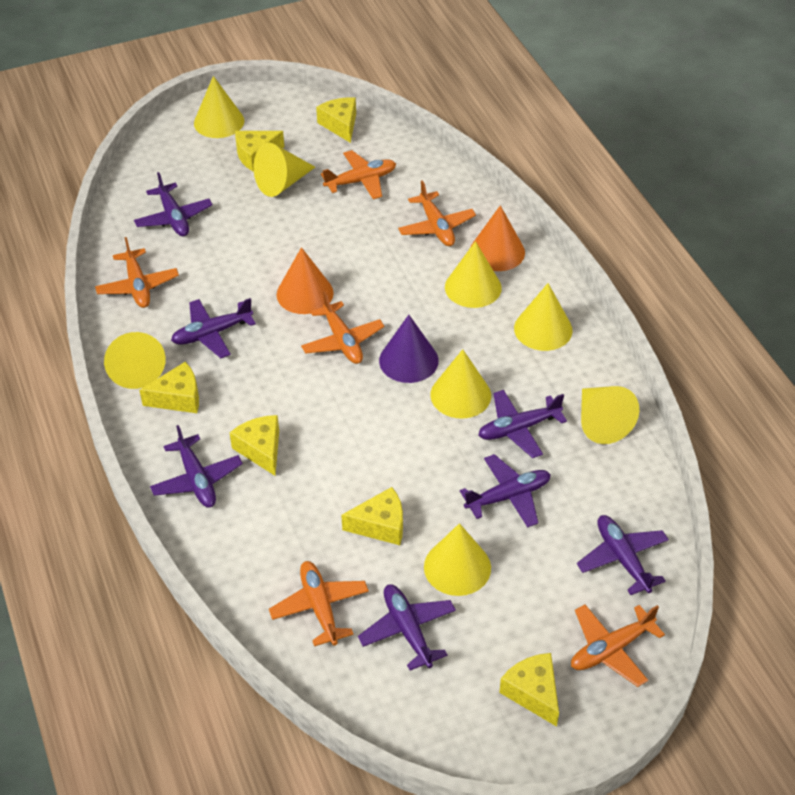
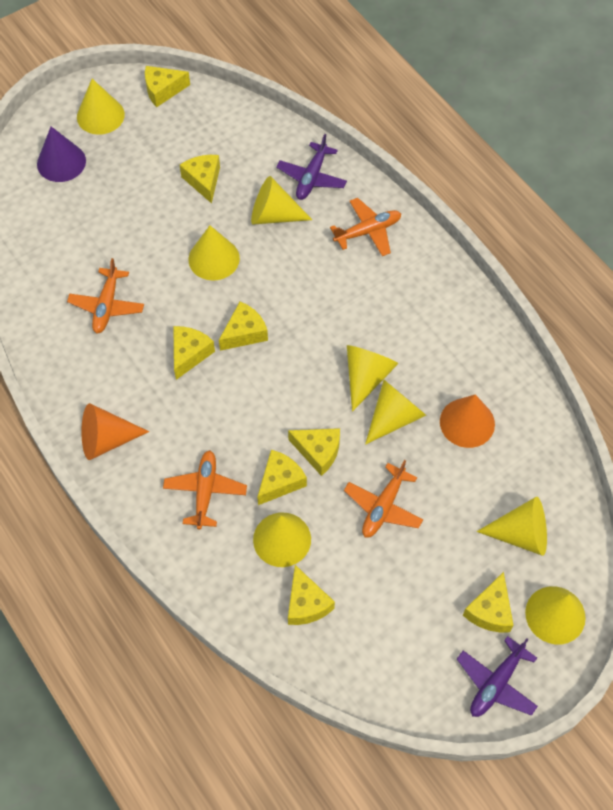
orange plane: 6 -> 4
purple plane: 7 -> 2
yellow cheese: 6 -> 8

